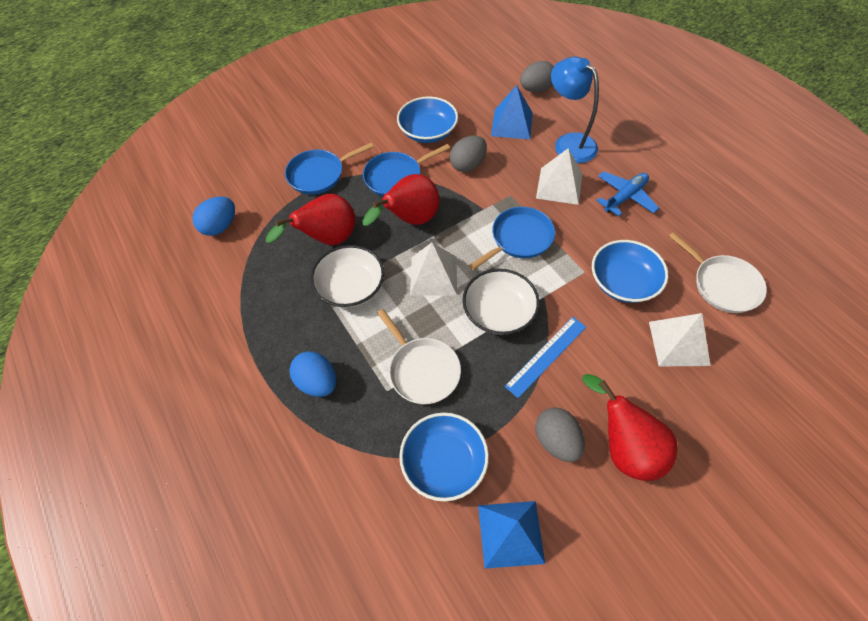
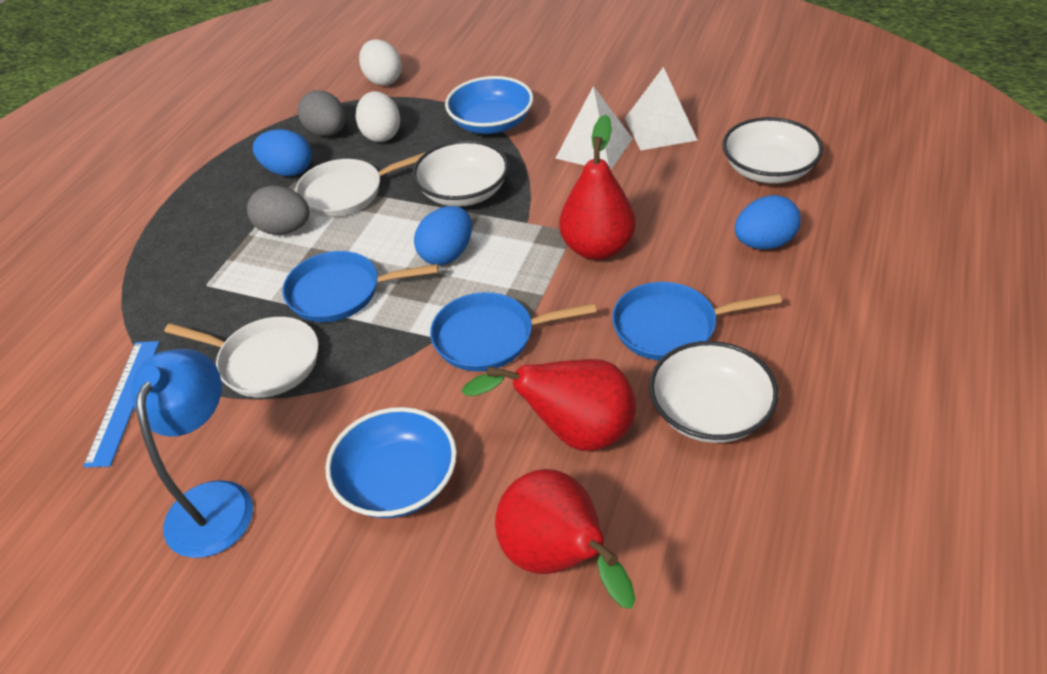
blue bowl: 3 -> 2
blue egg: 2 -> 3
blue plane: 1 -> 0
blue pyramid: 2 -> 0
grey egg: 3 -> 2
white bowl: 2 -> 3
white egg: 0 -> 2
white pyramid: 3 -> 2

